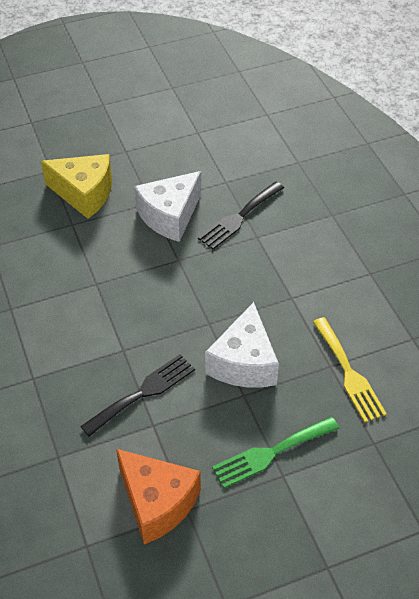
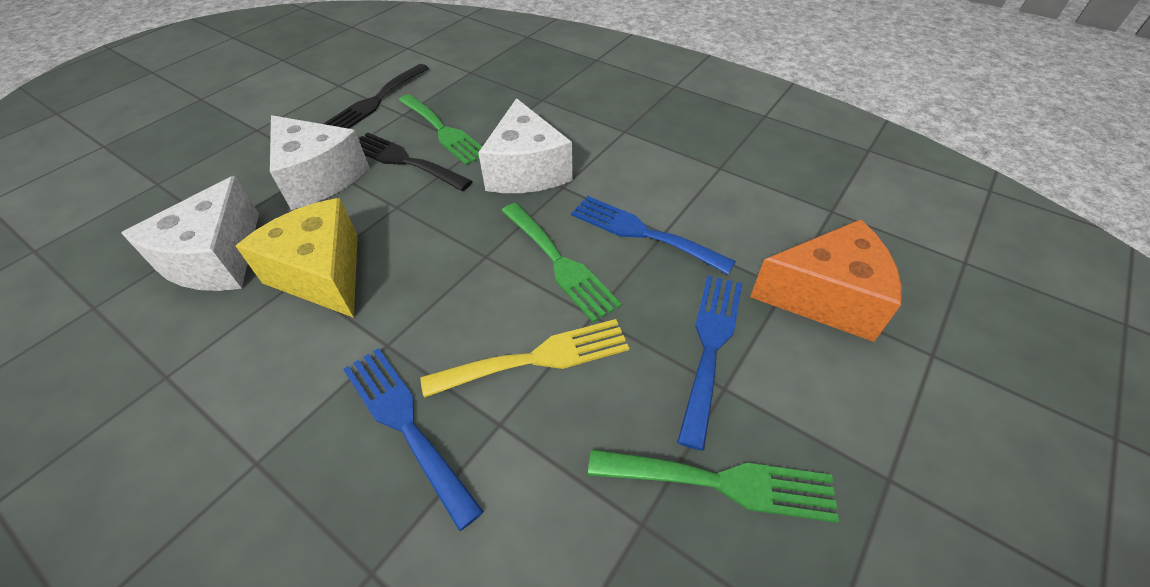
blue fork: 0 -> 3
green fork: 1 -> 3
white cheese: 2 -> 3

